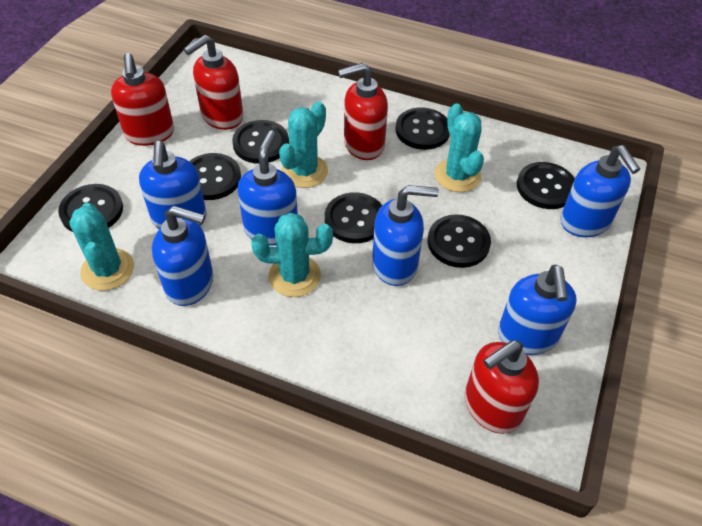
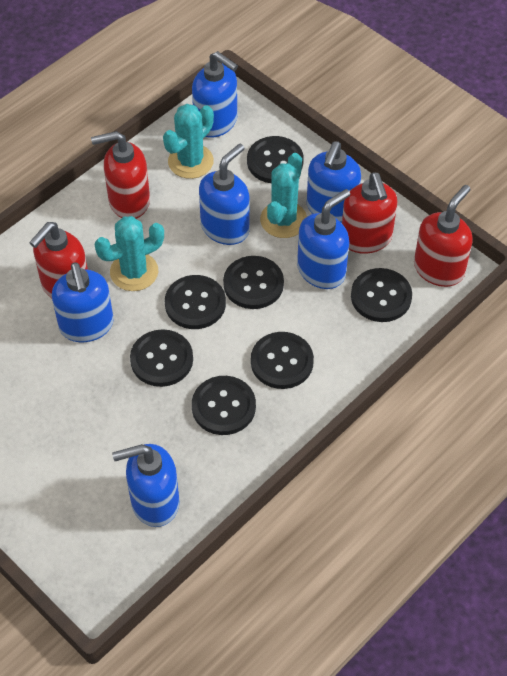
turquoise cactus: 4 -> 3

